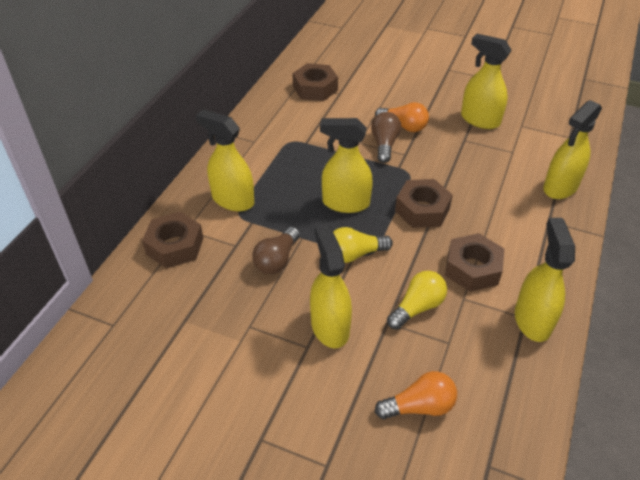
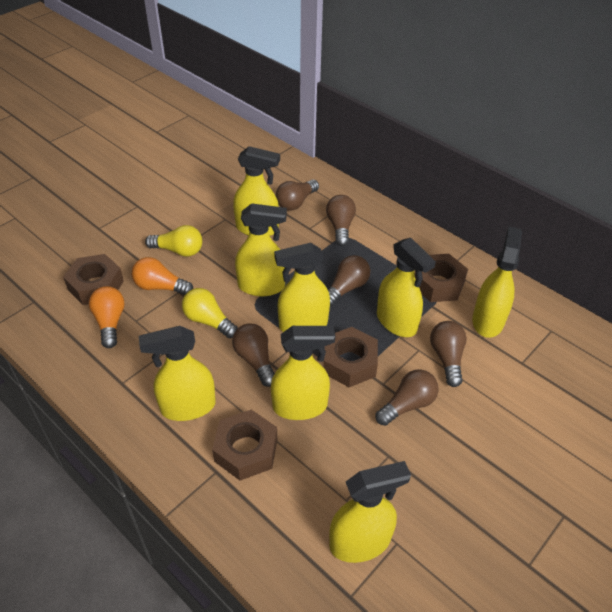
brown light bulb: 2 -> 6
yellow spray bottle: 6 -> 8

